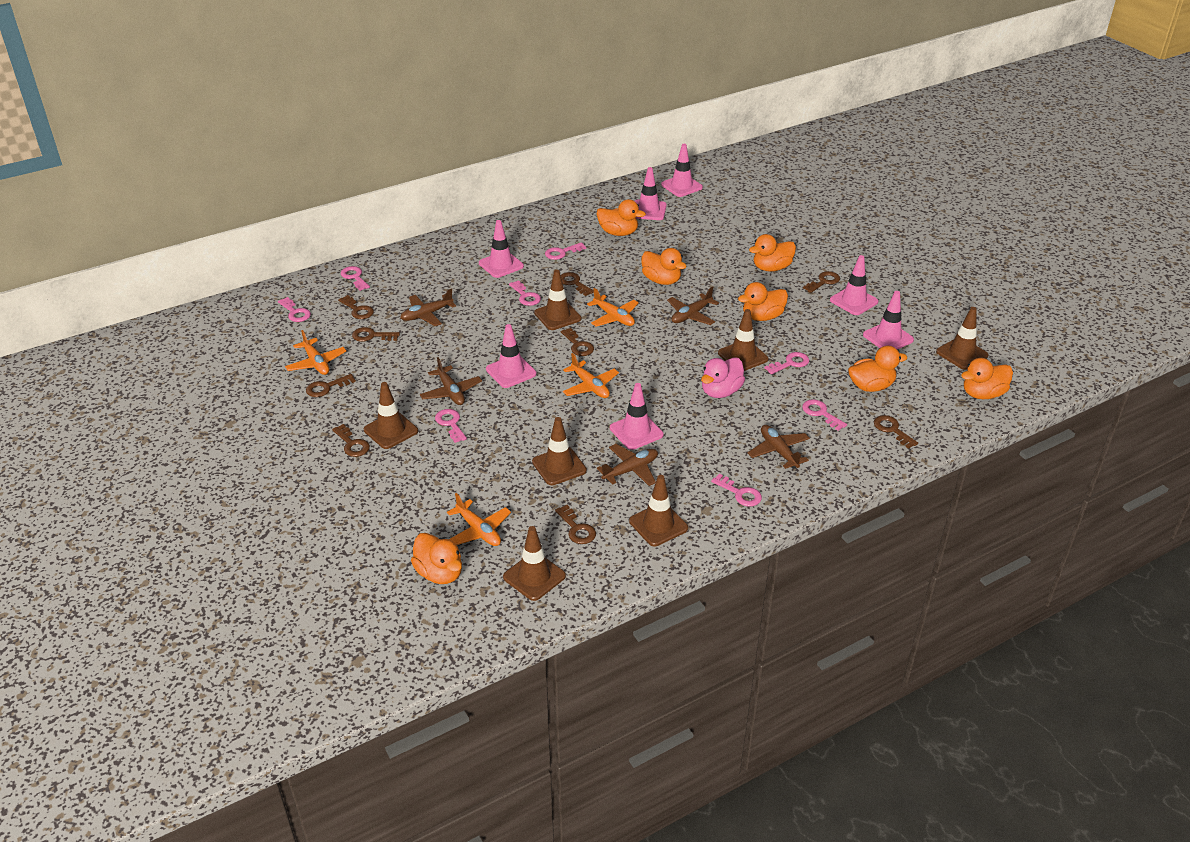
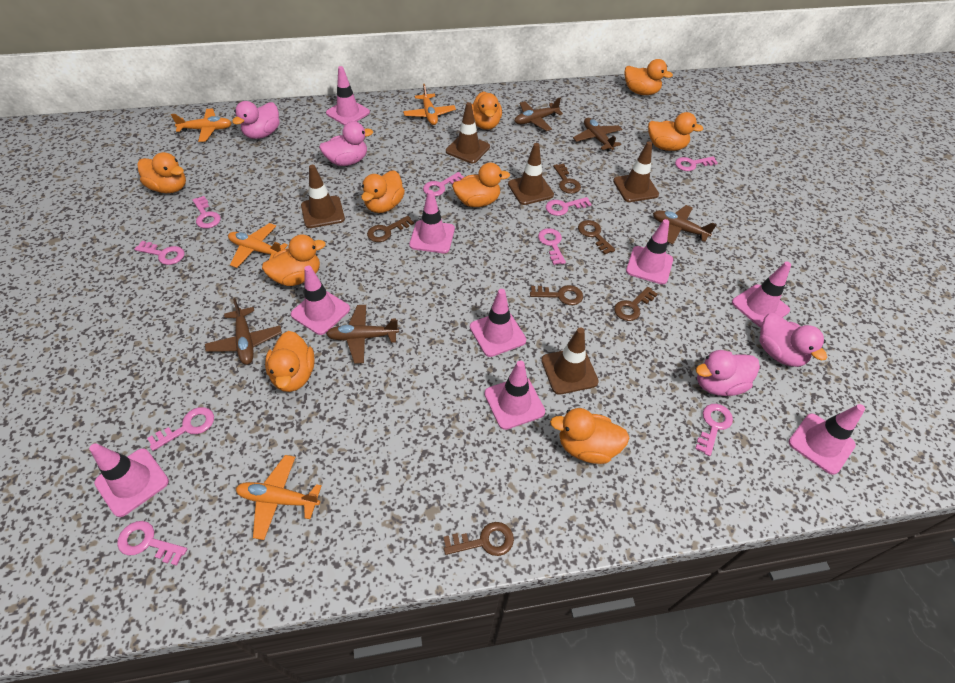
brown key: 9 -> 6
brown traffic cone: 7 -> 5
orange duck: 7 -> 9
pink duck: 1 -> 4
pink key: 8 -> 9
pink traffic cone: 7 -> 9

